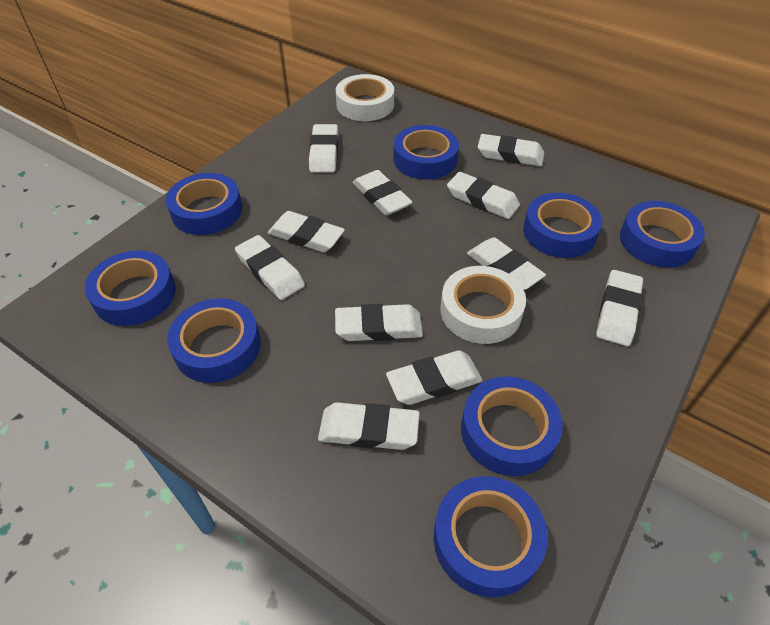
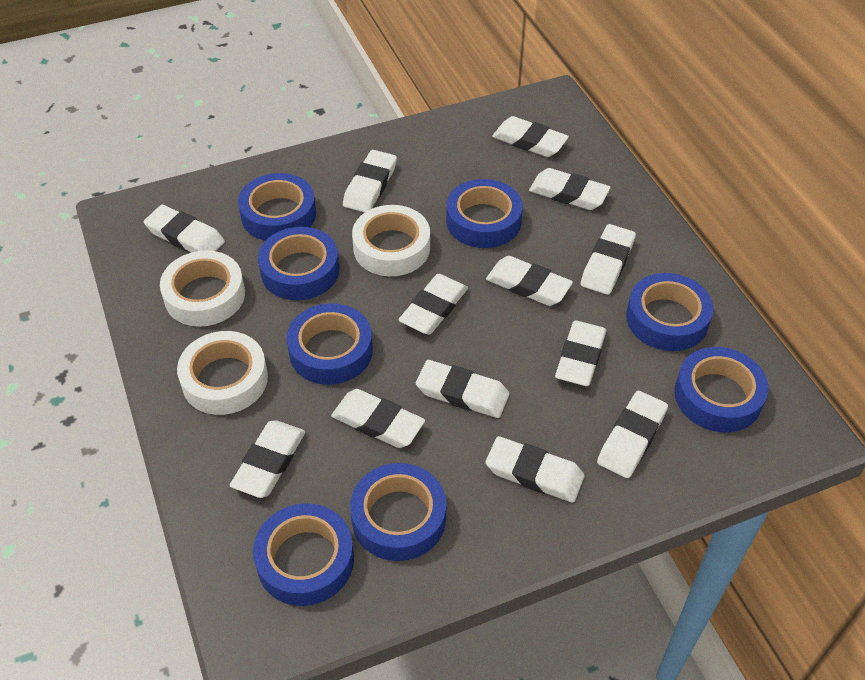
white eraser: 11 -> 13
white tape: 2 -> 3

